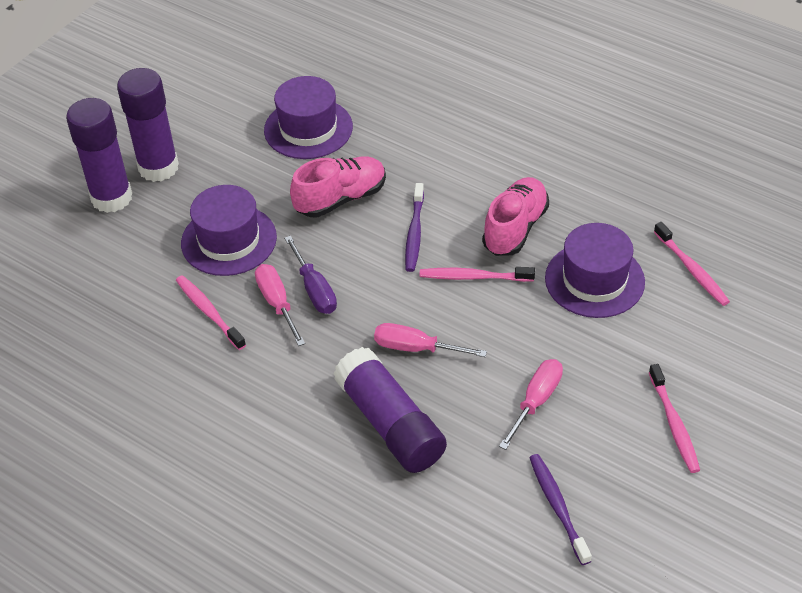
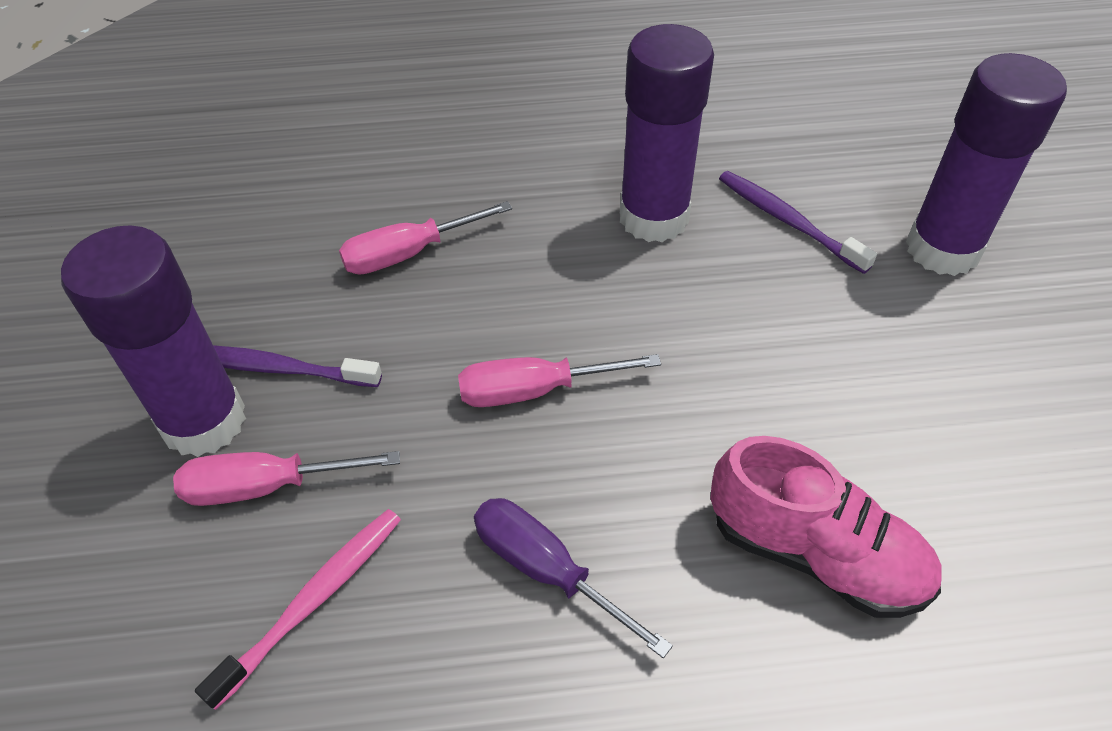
pink shoe: 2 -> 1
pink toothbrush: 4 -> 1
purple hat: 3 -> 0

